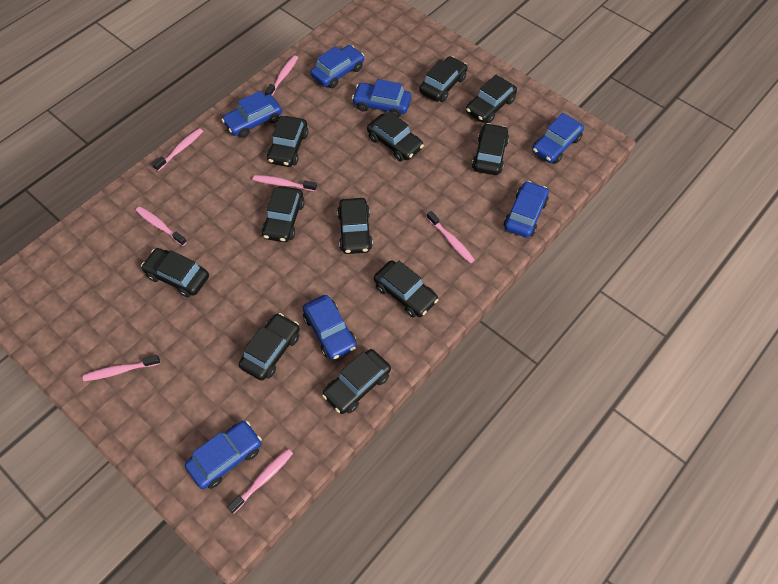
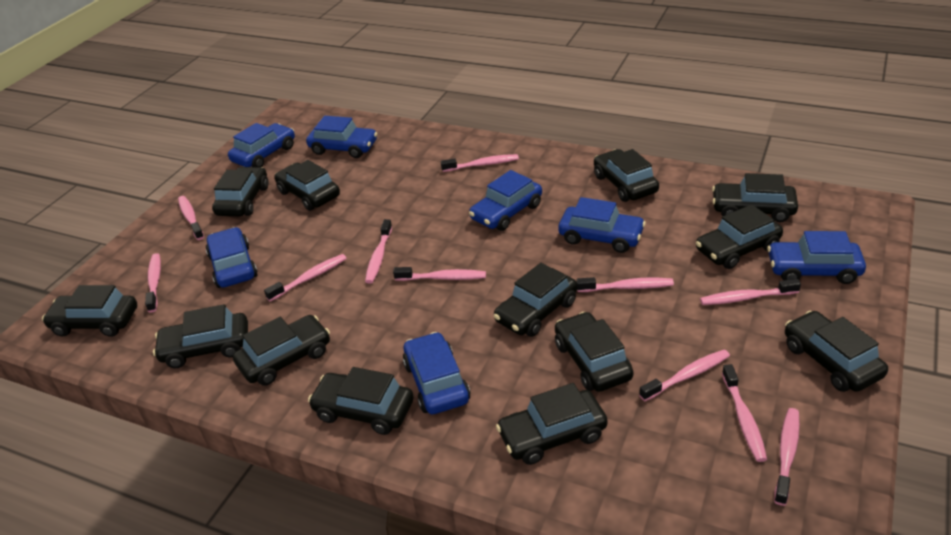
black car: 11 -> 13
pink toothbrush: 7 -> 11

